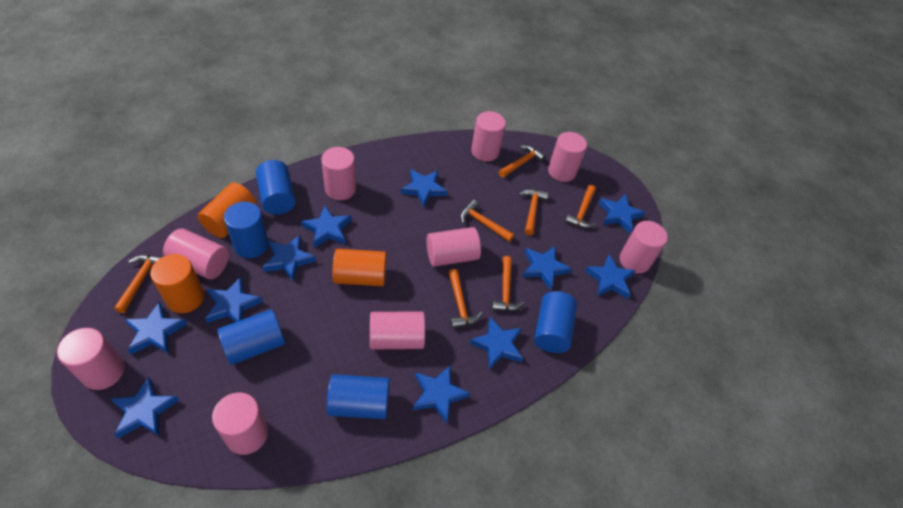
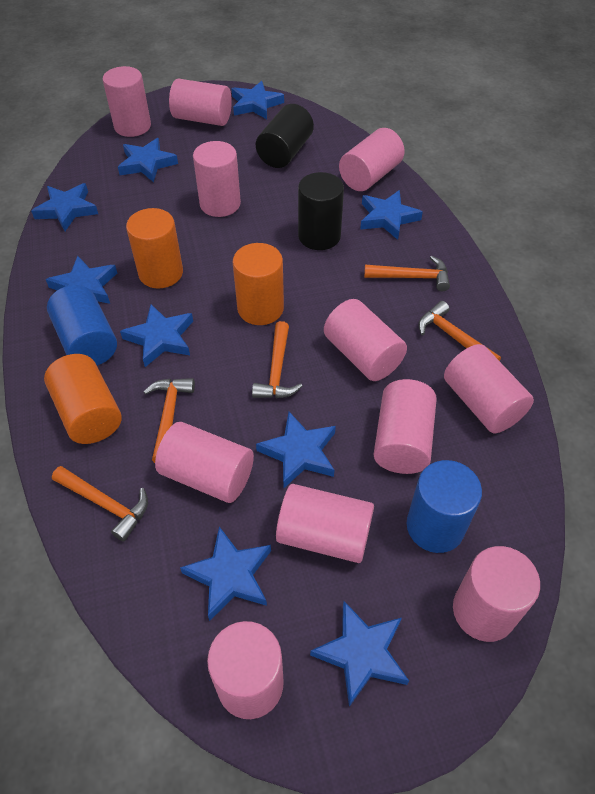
black cylinder: 0 -> 2
blue cylinder: 5 -> 2
blue star: 11 -> 9
orange hammer: 7 -> 5
pink cylinder: 9 -> 11

